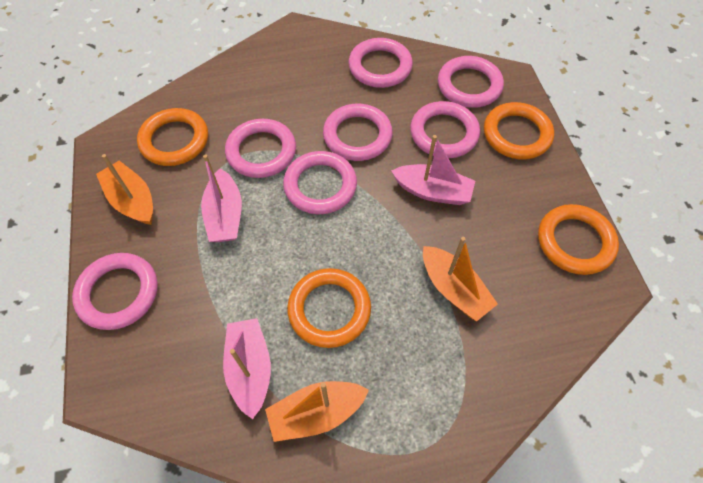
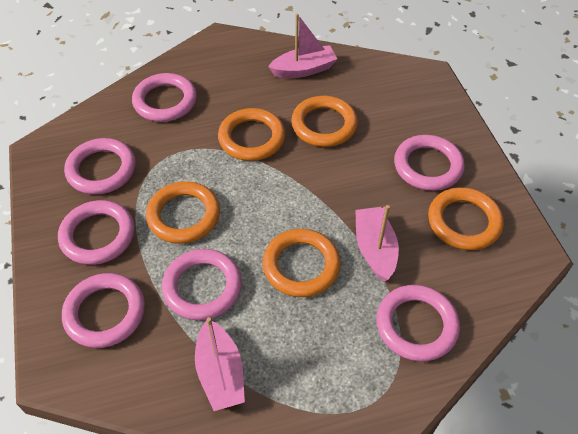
orange boat: 3 -> 0
orange ring: 4 -> 5

